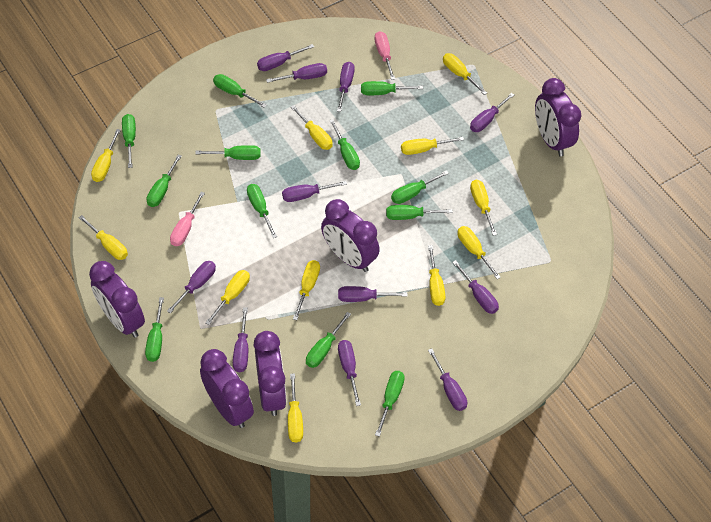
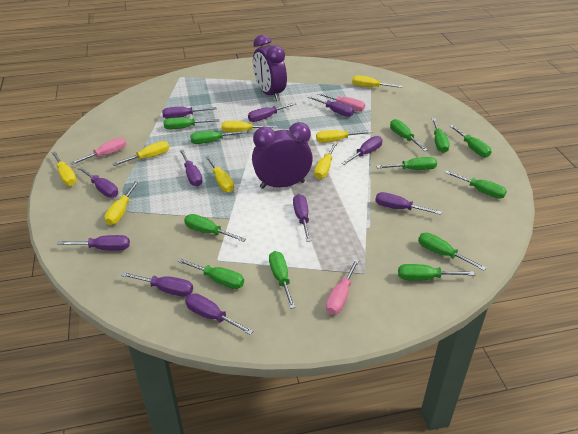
pink screwdriver: 2 -> 3
purple clock: 5 -> 2
yellow screwdriver: 11 -> 8

